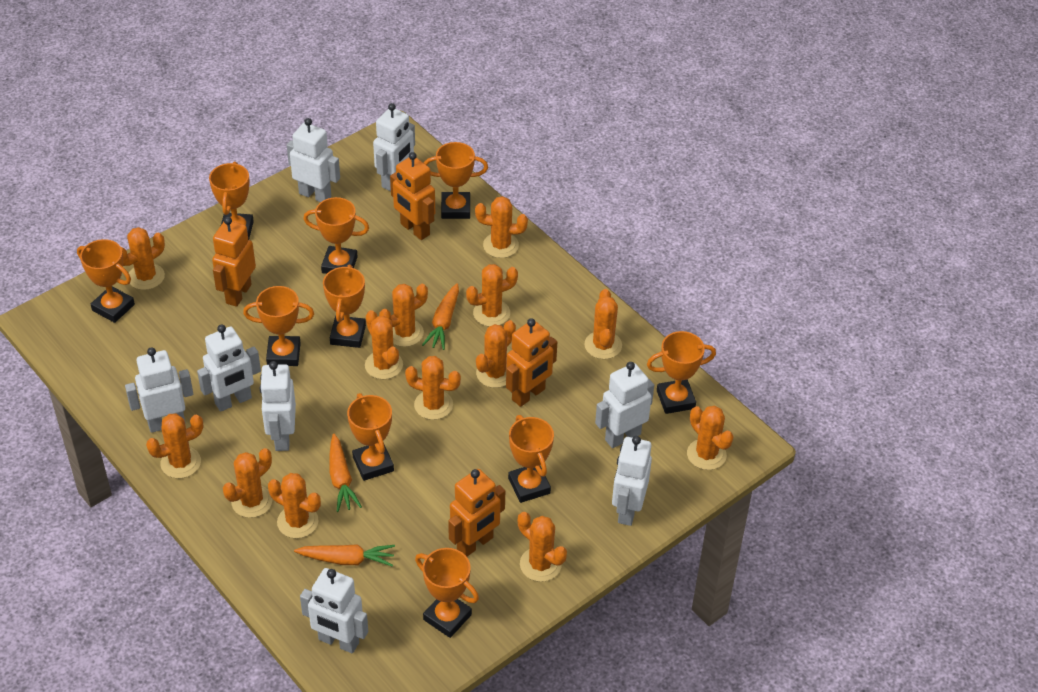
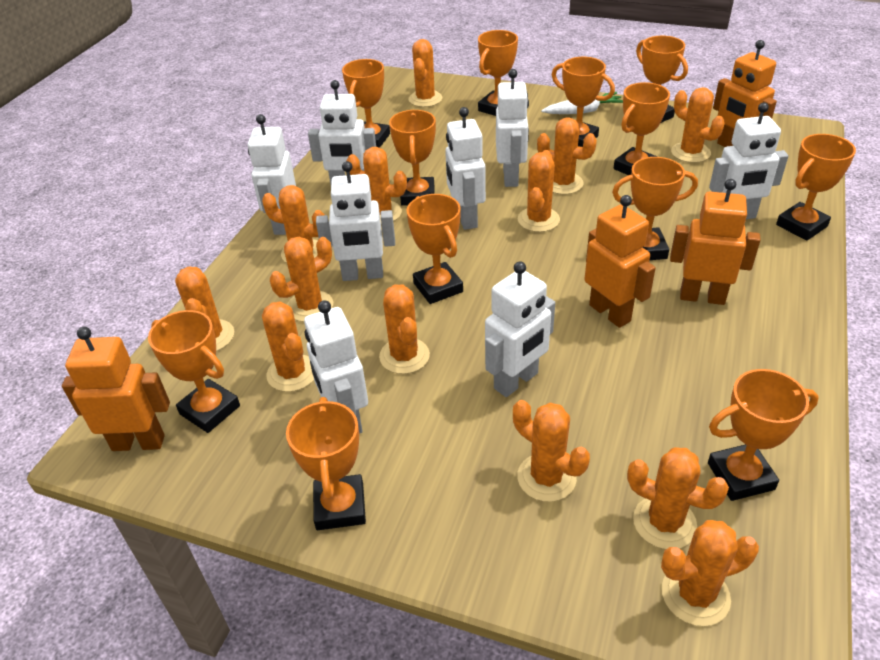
orange carrot: 3 -> 0
orange trophy: 10 -> 12
white carrot: 0 -> 1

